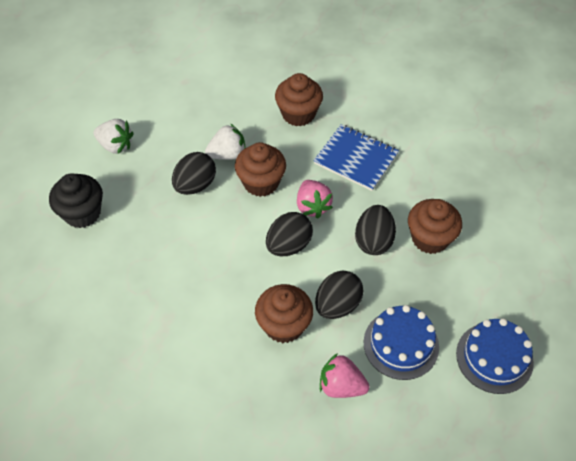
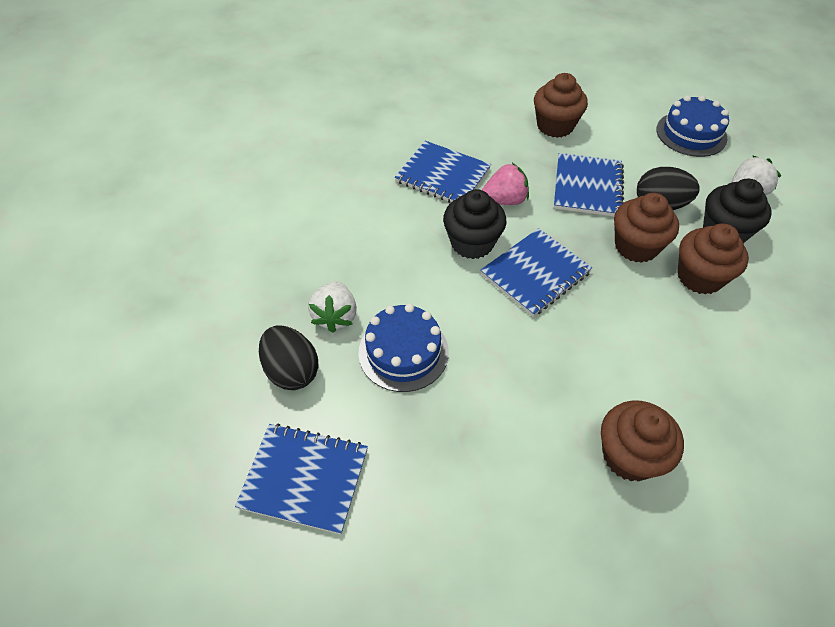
black cupcake: 1 -> 2
black egg: 4 -> 2
blue notebook: 1 -> 4
pink strawberry: 2 -> 1

